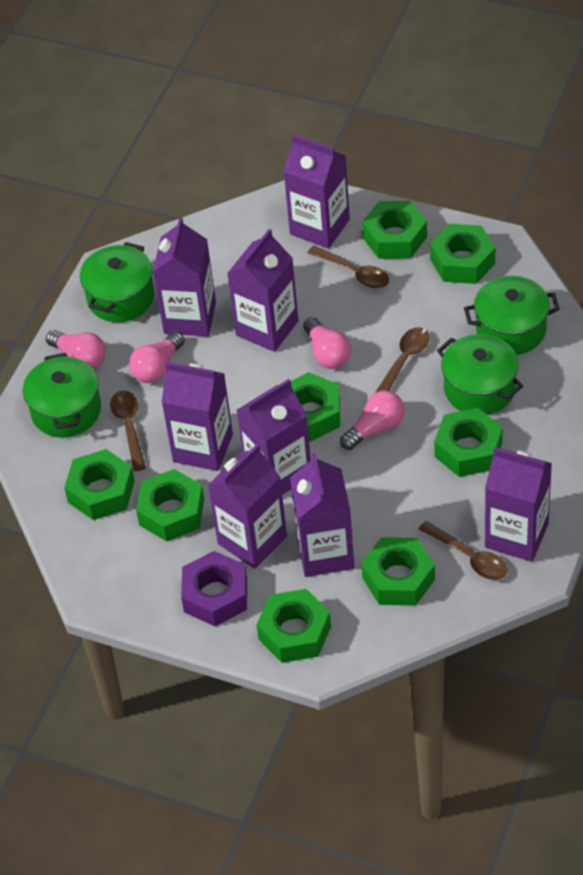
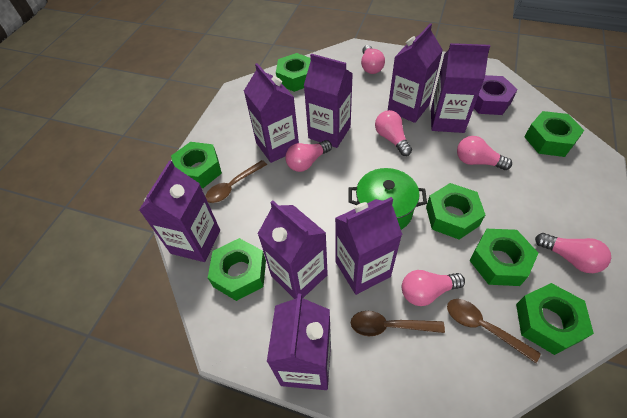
brown spoon: 4 -> 3
green nut: 8 -> 7
green pot: 4 -> 1
pink light bulb: 4 -> 6

